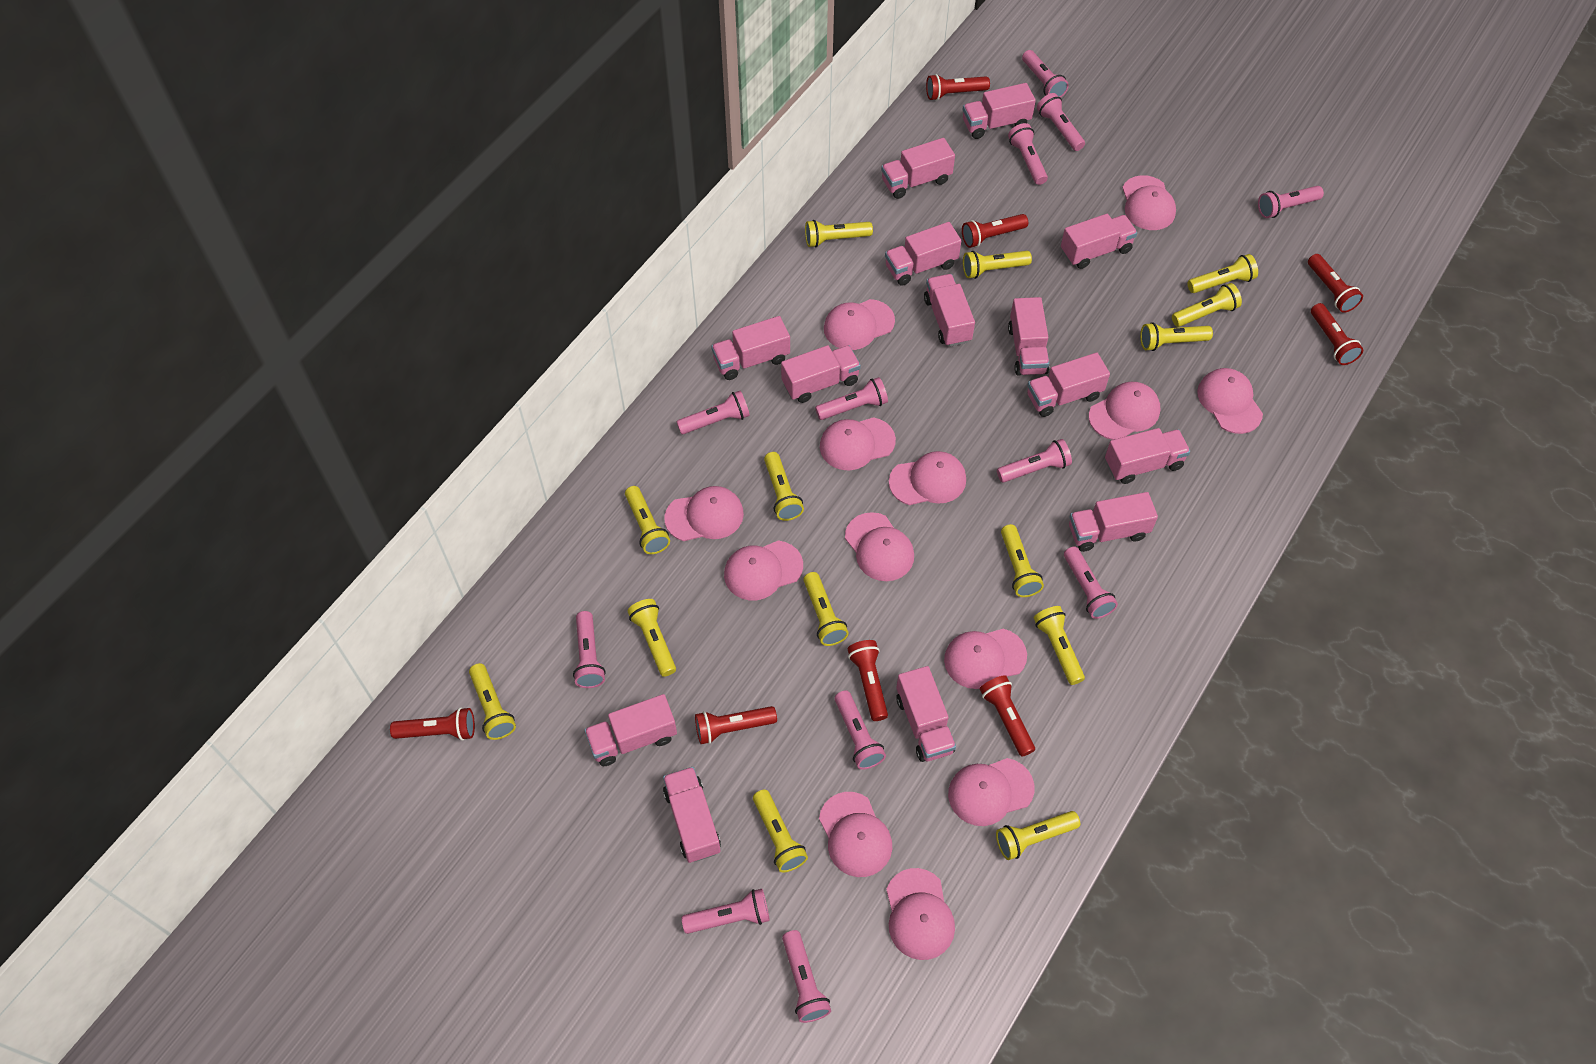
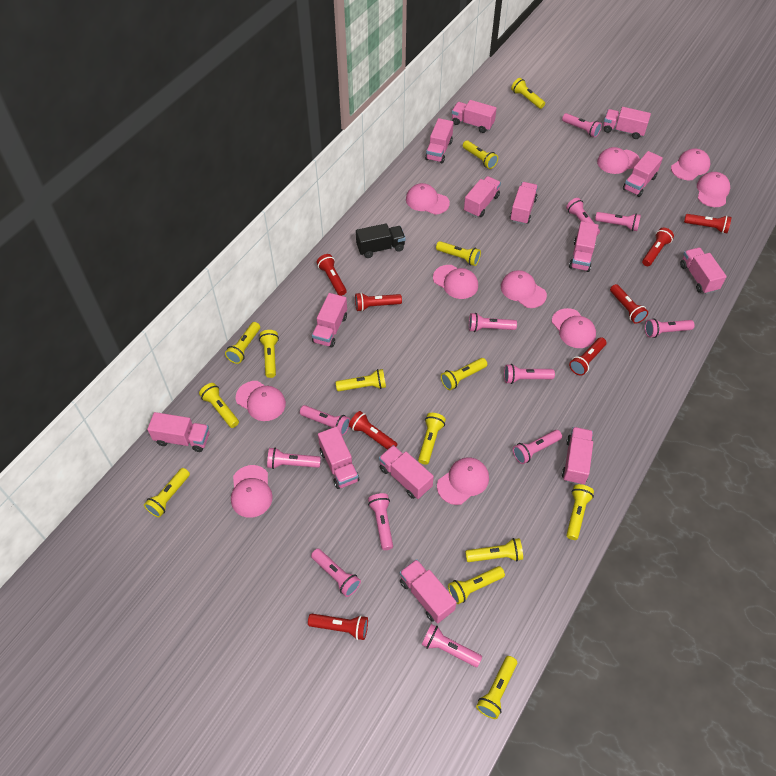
black truck: 0 -> 1
pink cap: 13 -> 10

